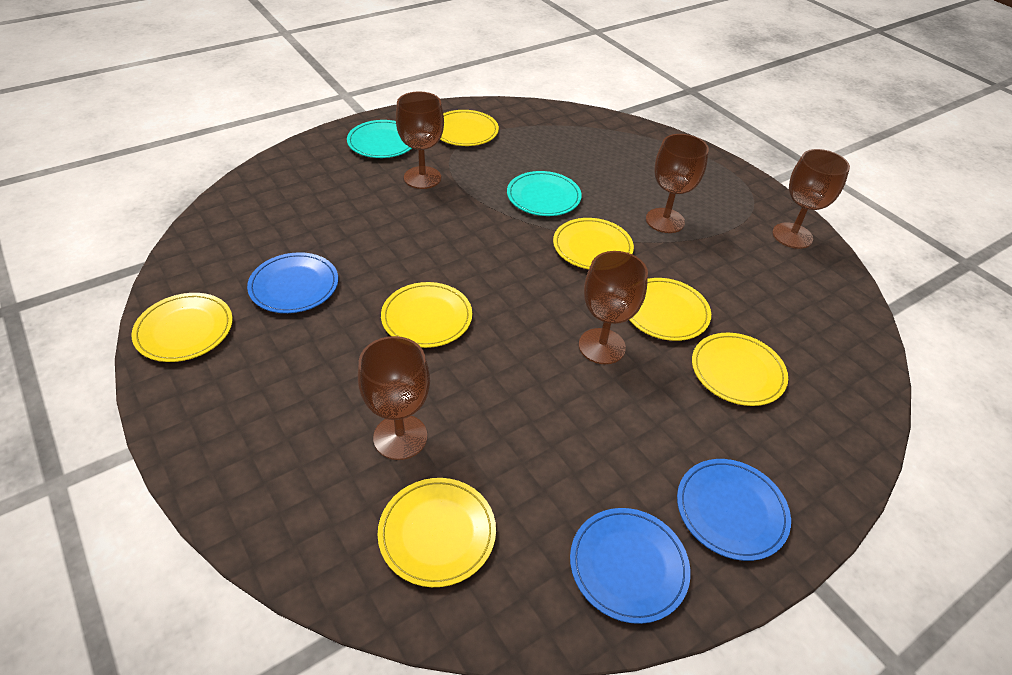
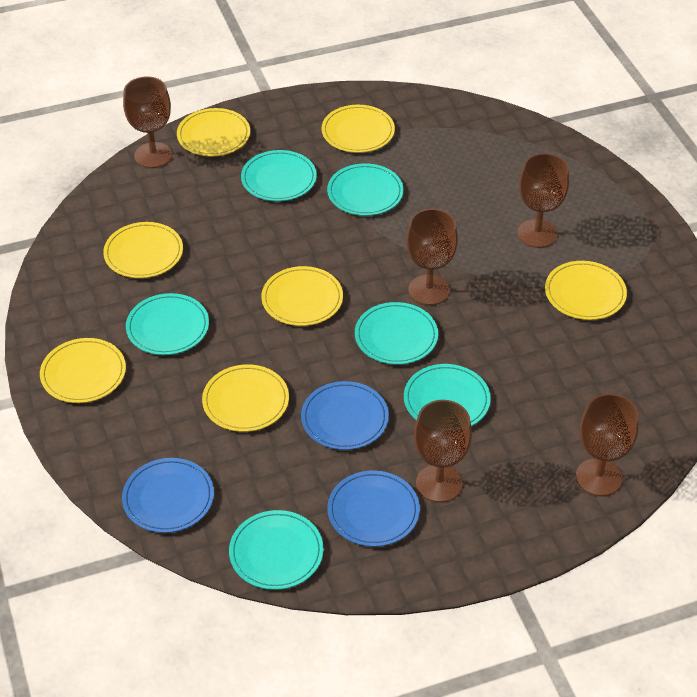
turquoise plate: 2 -> 6

